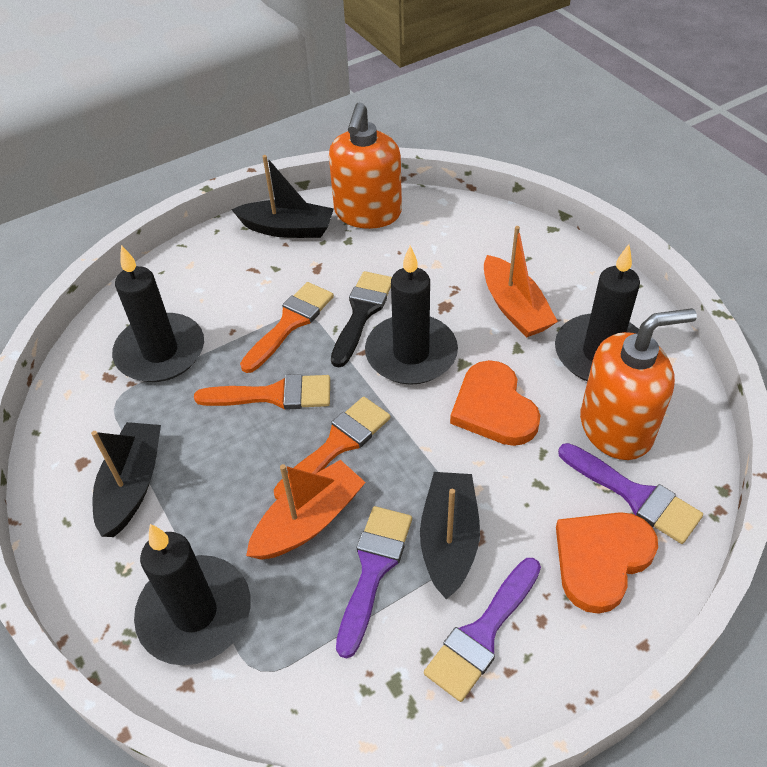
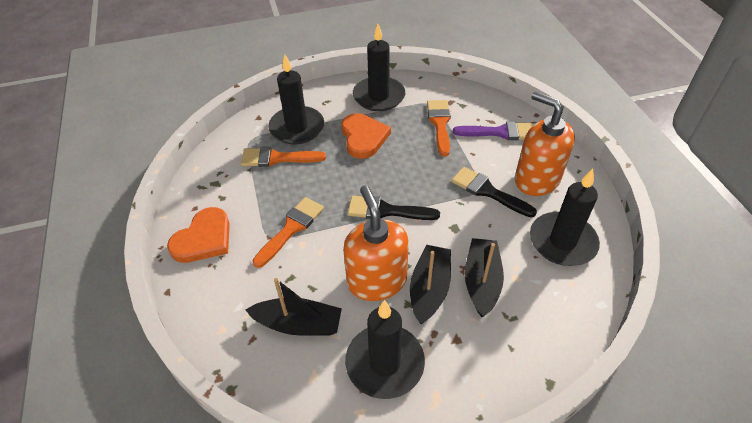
black brush: 1 -> 2
orange boat: 2 -> 0
purple brush: 3 -> 1

